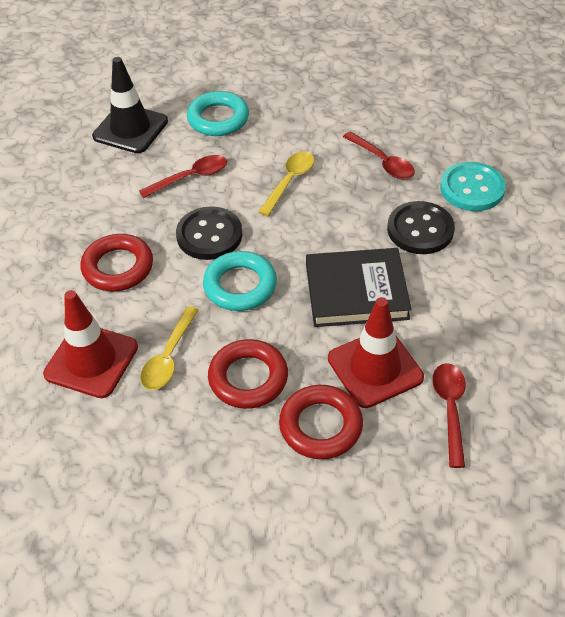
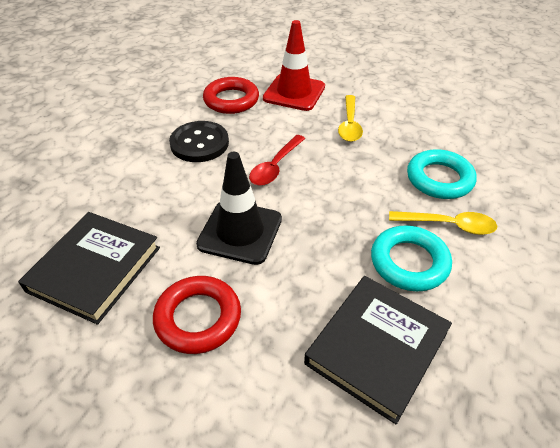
black book: 1 -> 2
black button: 2 -> 1
red ring: 3 -> 2
red spoon: 3 -> 1
red traffic cone: 2 -> 1
turquoise button: 1 -> 0

